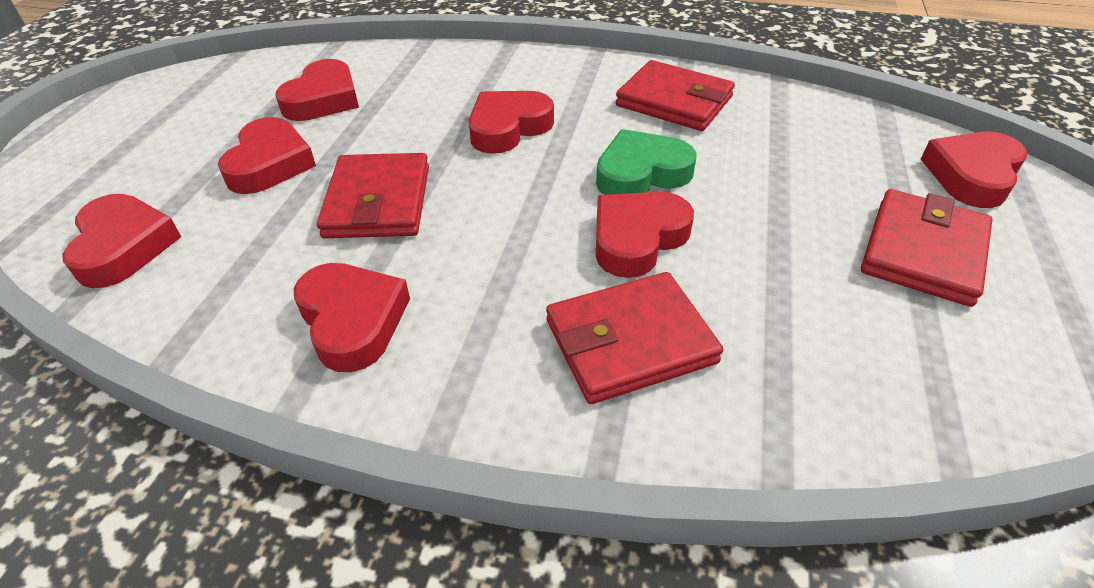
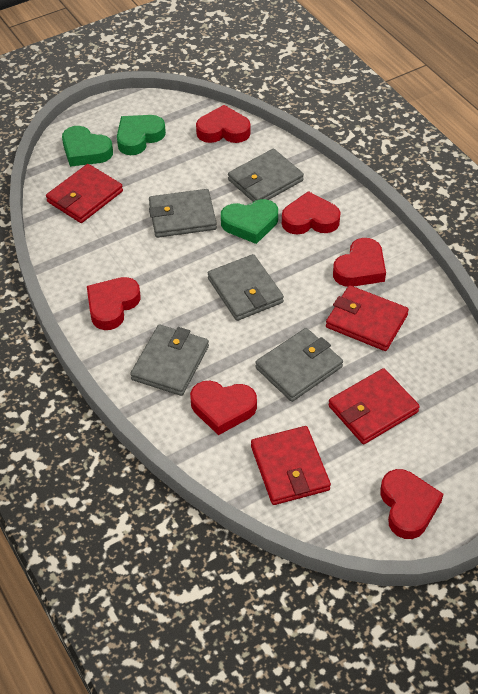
green heart: 1 -> 3
grey wallet: 0 -> 5
red heart: 7 -> 6

